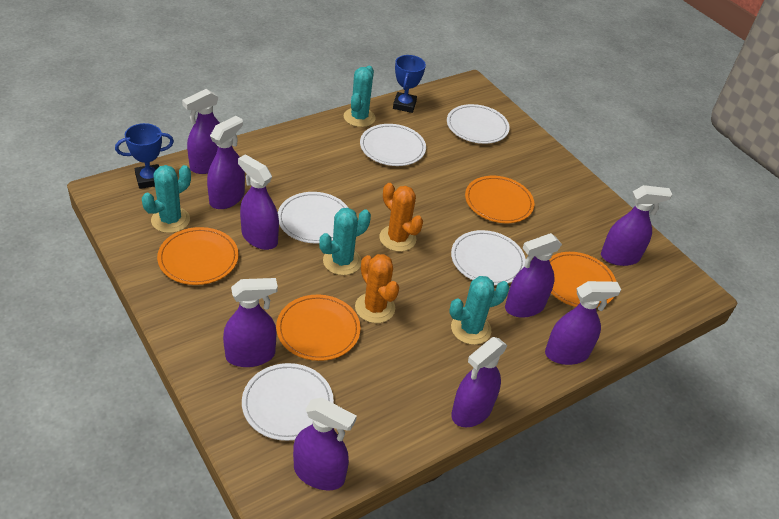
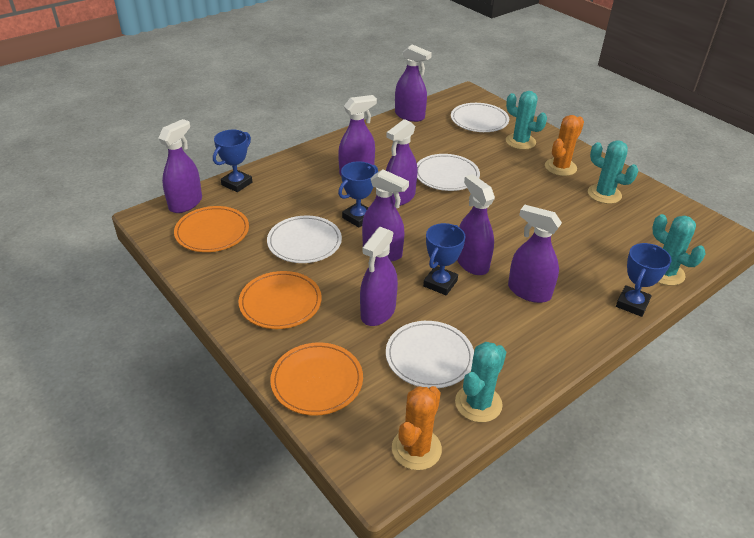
blue trophy: 2 -> 4
orange plate: 4 -> 3
purple spray bottle: 9 -> 8
white plate: 5 -> 4

